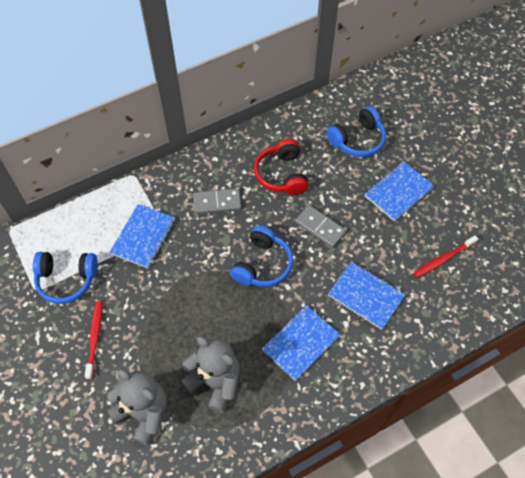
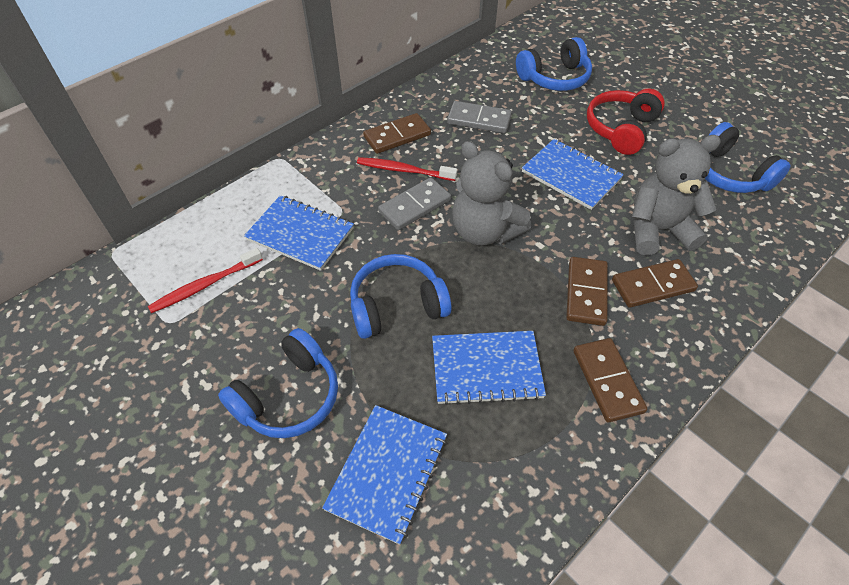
blue headphones: 3 -> 4
brown domino: 0 -> 4

